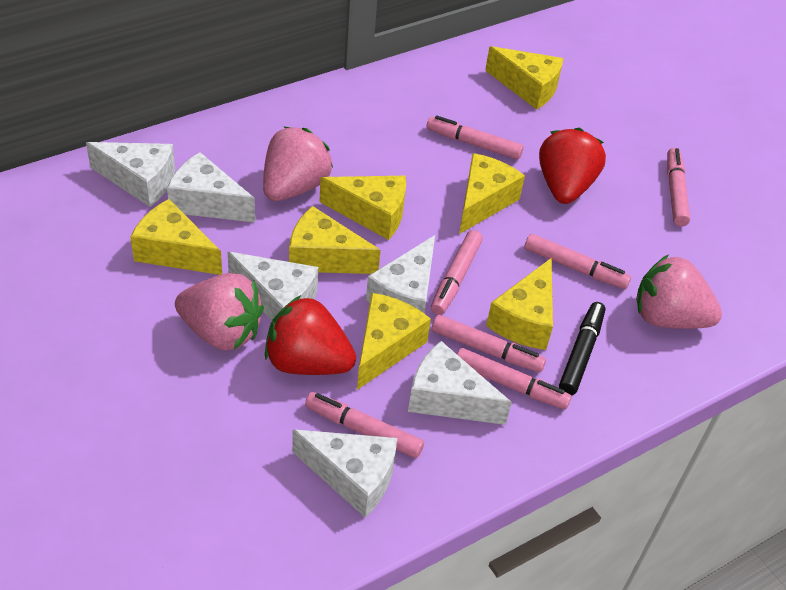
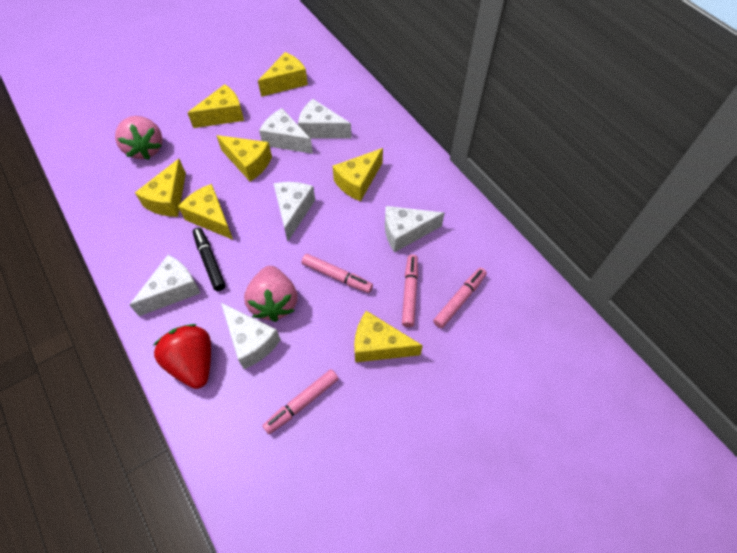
pink marker: 7 -> 4
pink strawberry: 3 -> 2
red strawberry: 2 -> 1

